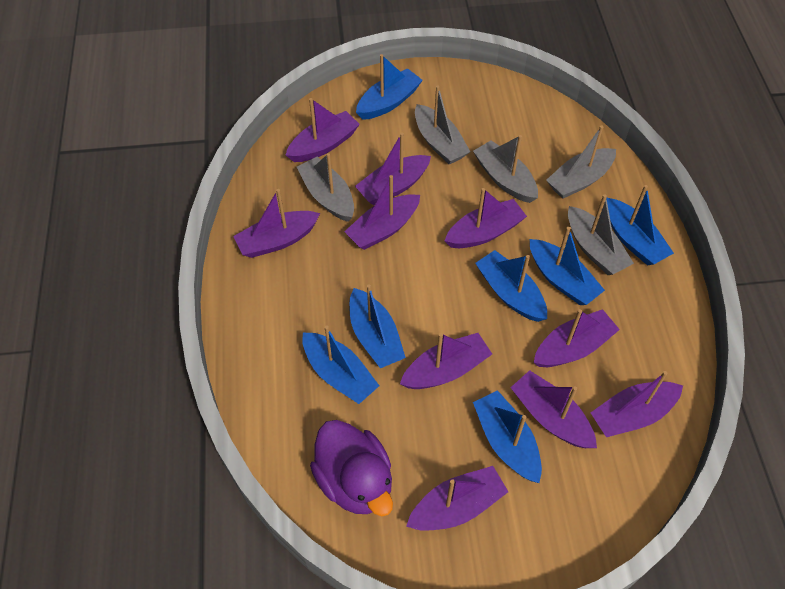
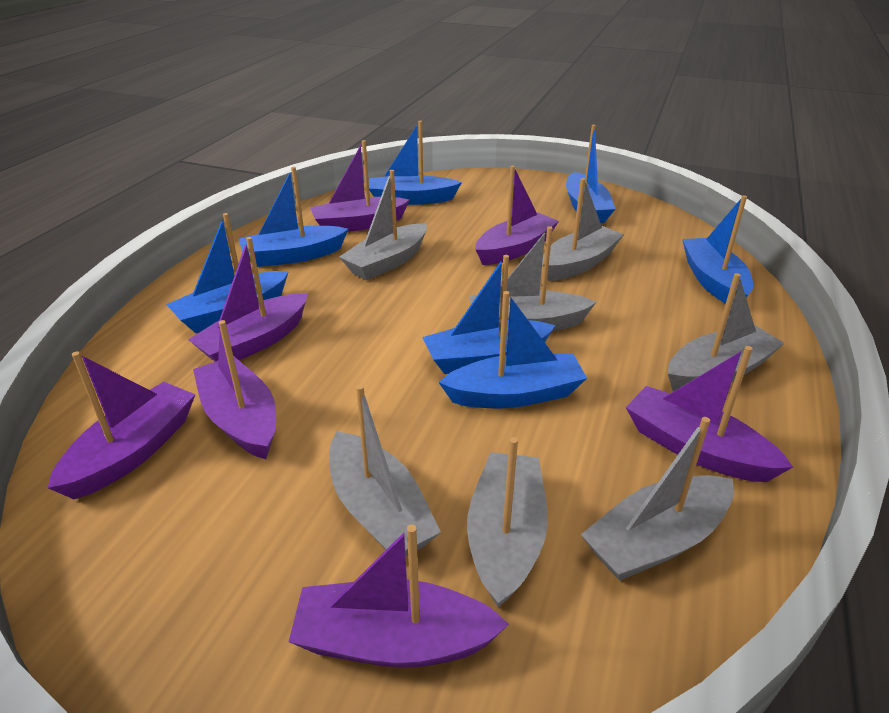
grey boat: 5 -> 7
purple boat: 10 -> 7
purple duck: 1 -> 0

